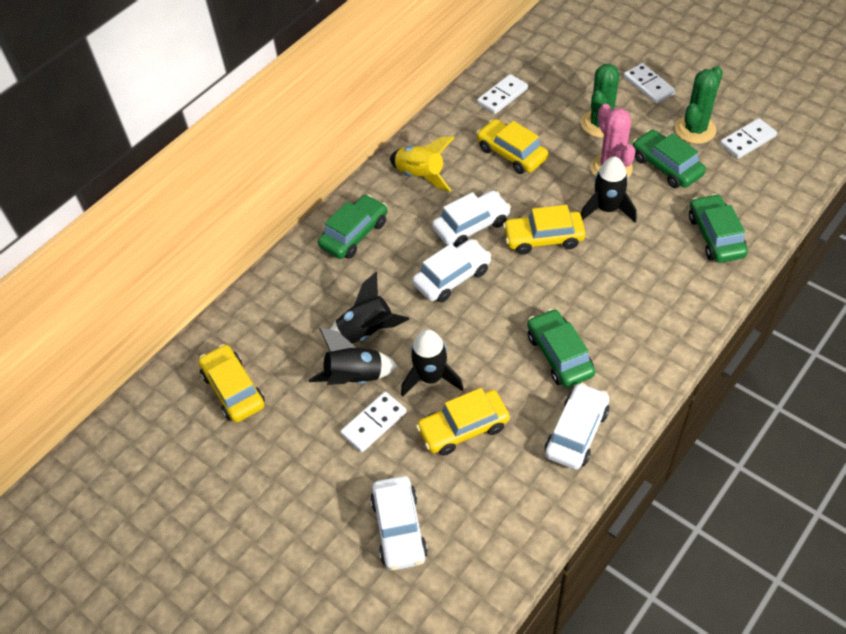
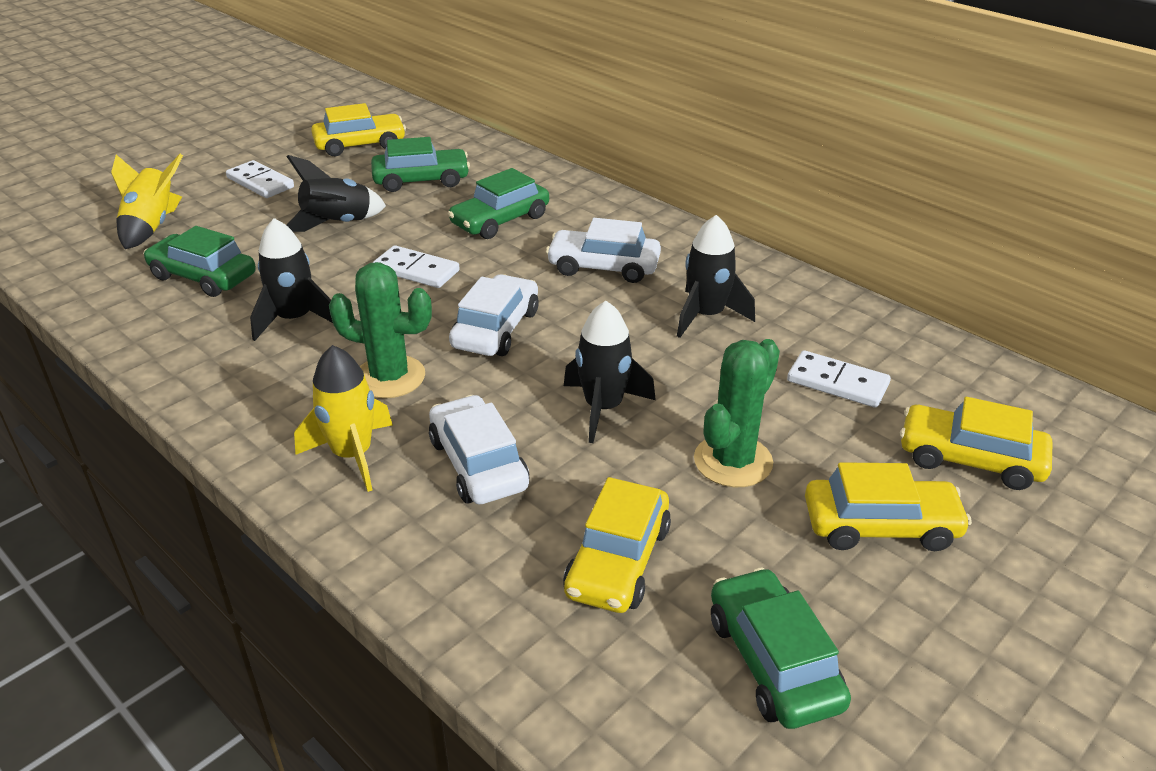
pink cactus: 1 -> 0
white car: 4 -> 3
white domino: 4 -> 3
yellow rocket: 1 -> 2

